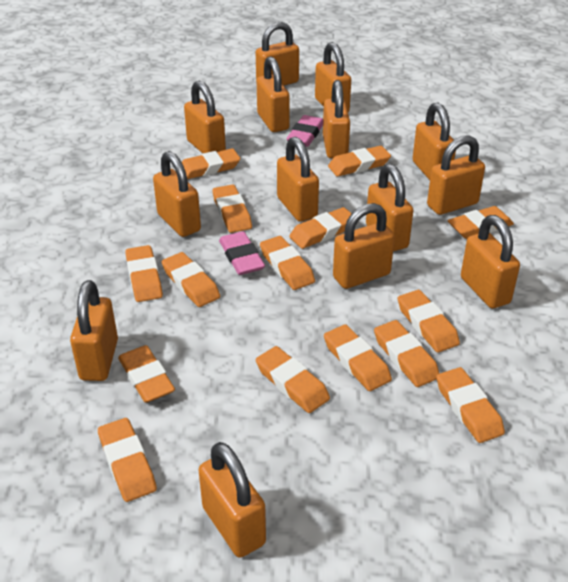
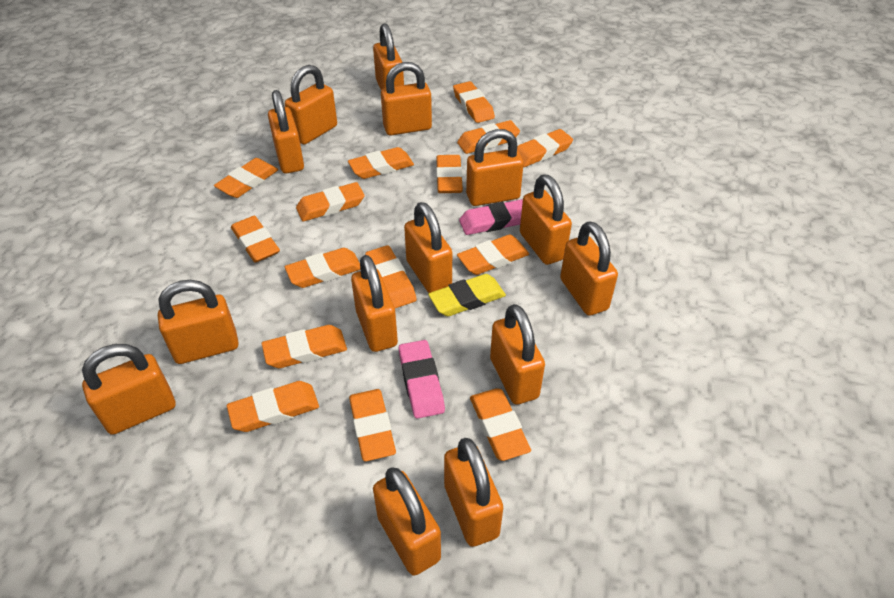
yellow eraser: 0 -> 1

